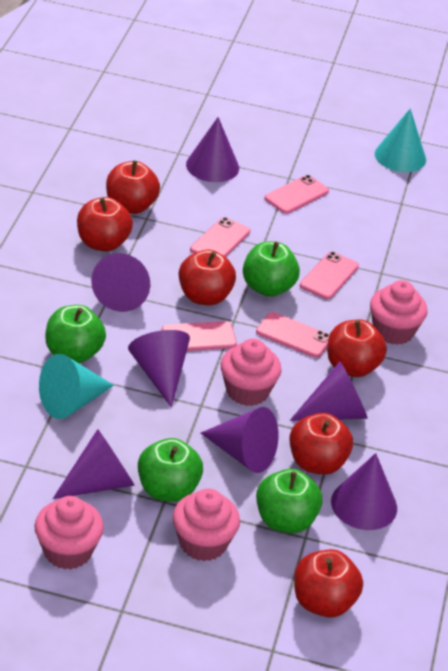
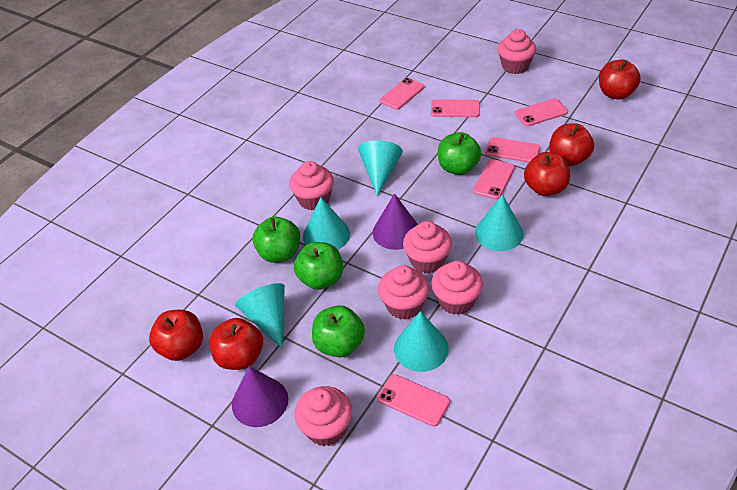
pink cupcake: 4 -> 6
pink phone: 5 -> 6
purple cone: 7 -> 2
red apple: 6 -> 5
turquoise cone: 2 -> 5

